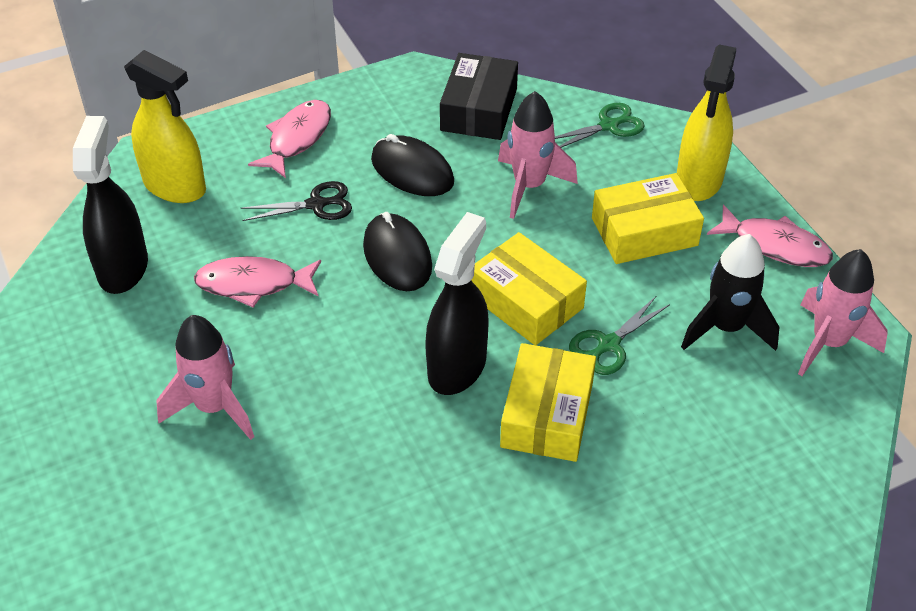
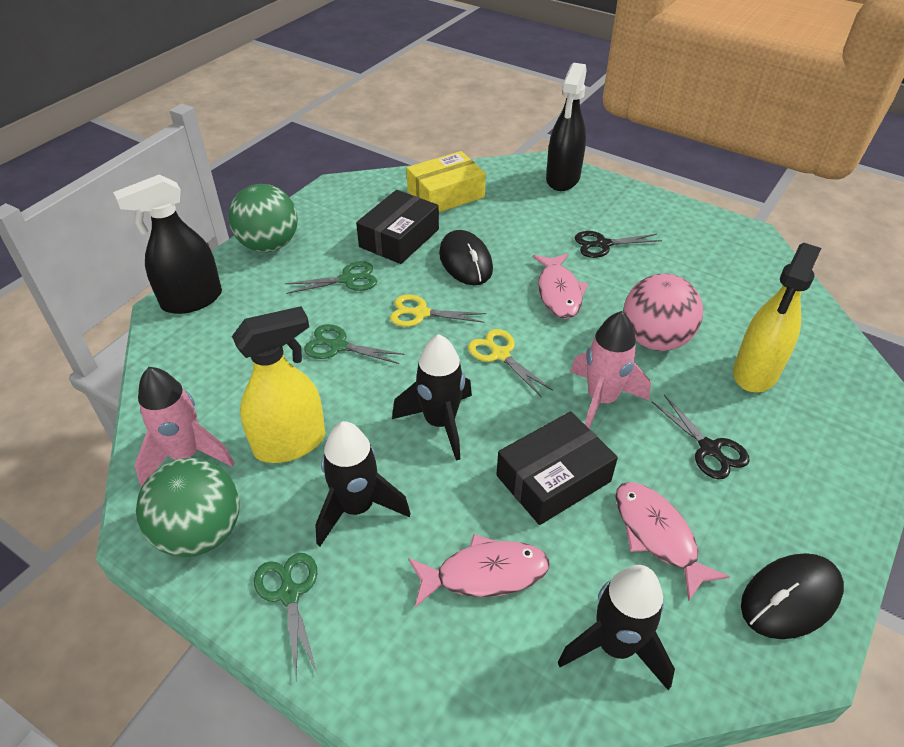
black box: 1 -> 2
black rocket: 1 -> 3
black scissors: 1 -> 2
green ball: 0 -> 2
green scissors: 2 -> 3
pink ball: 0 -> 1
pink rocket: 3 -> 2
yellow box: 3 -> 1
yellow scissors: 0 -> 2

